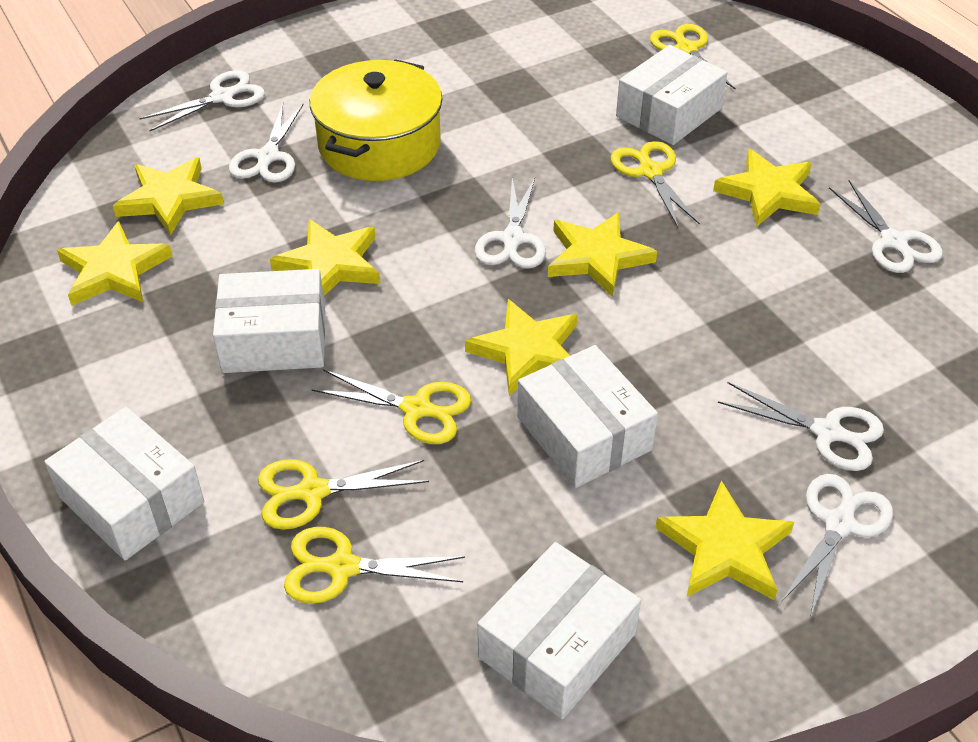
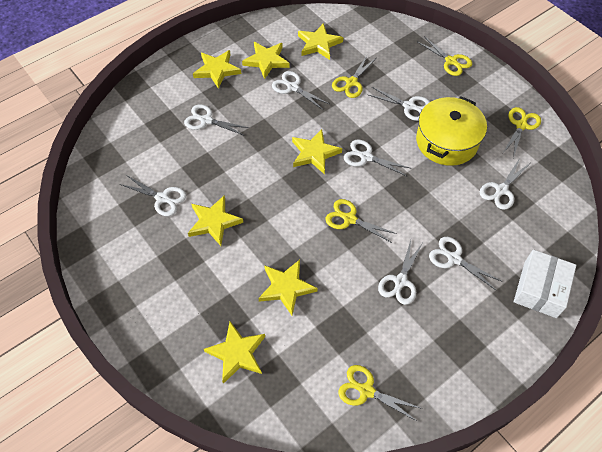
white box: 5 -> 1
white scissors: 6 -> 8

